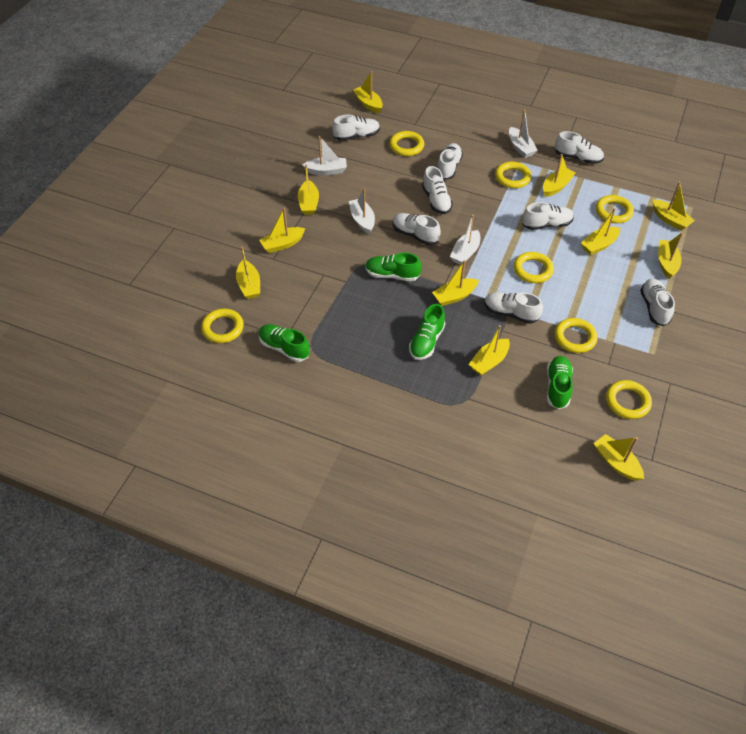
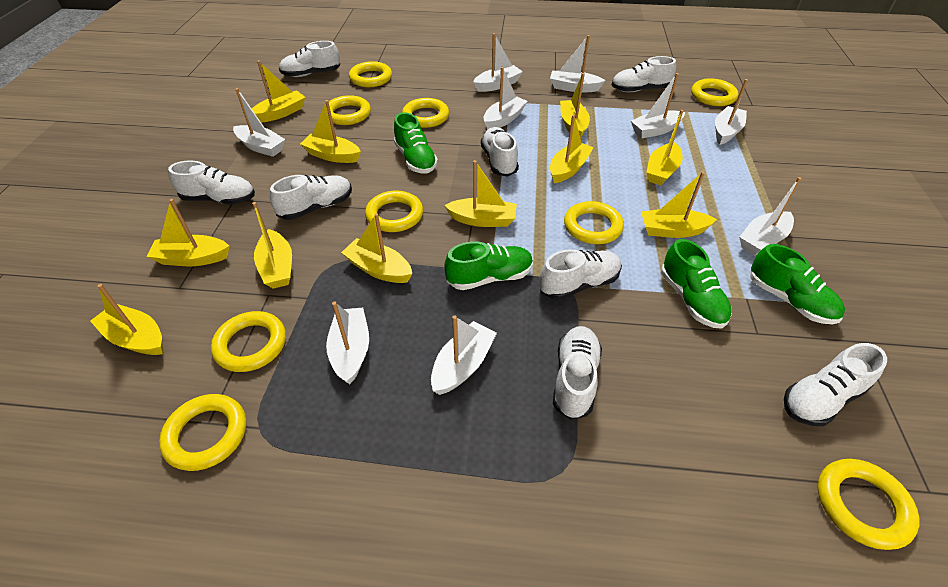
white boat: 4 -> 9
yellow ring: 7 -> 9

